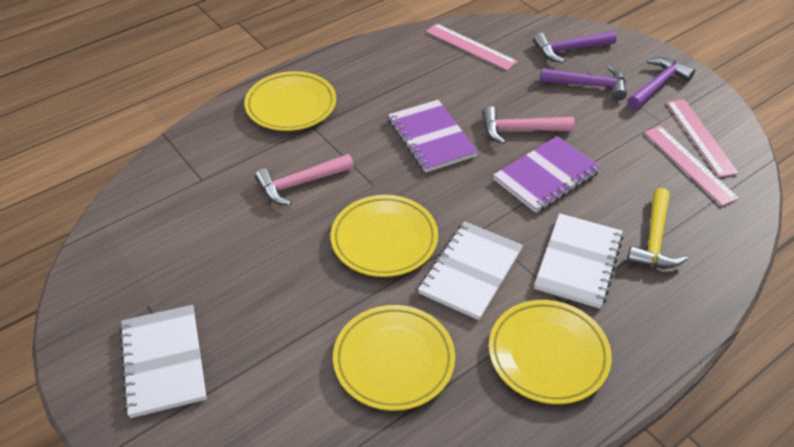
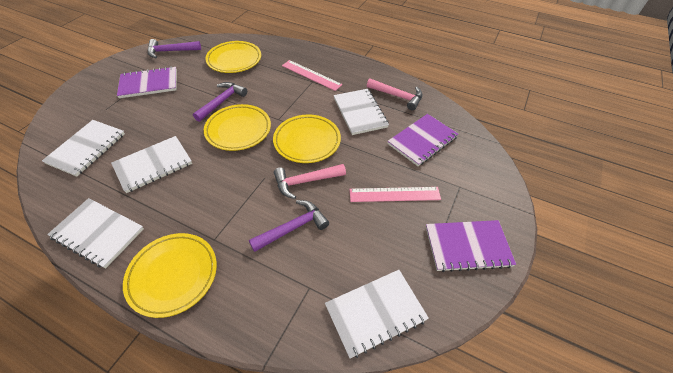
pink ruler: 3 -> 2
purple notebook: 2 -> 3
white notebook: 3 -> 5
yellow hammer: 1 -> 0

